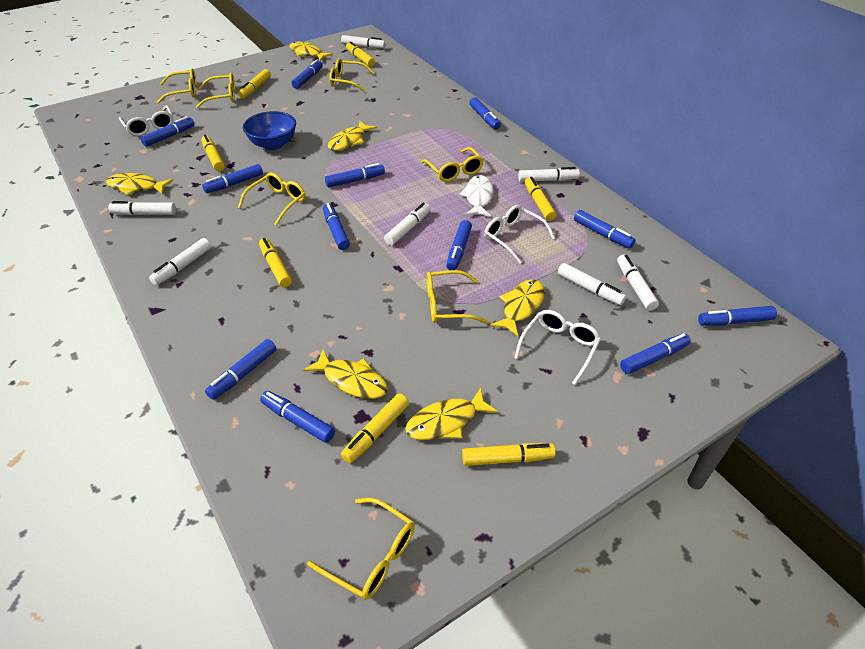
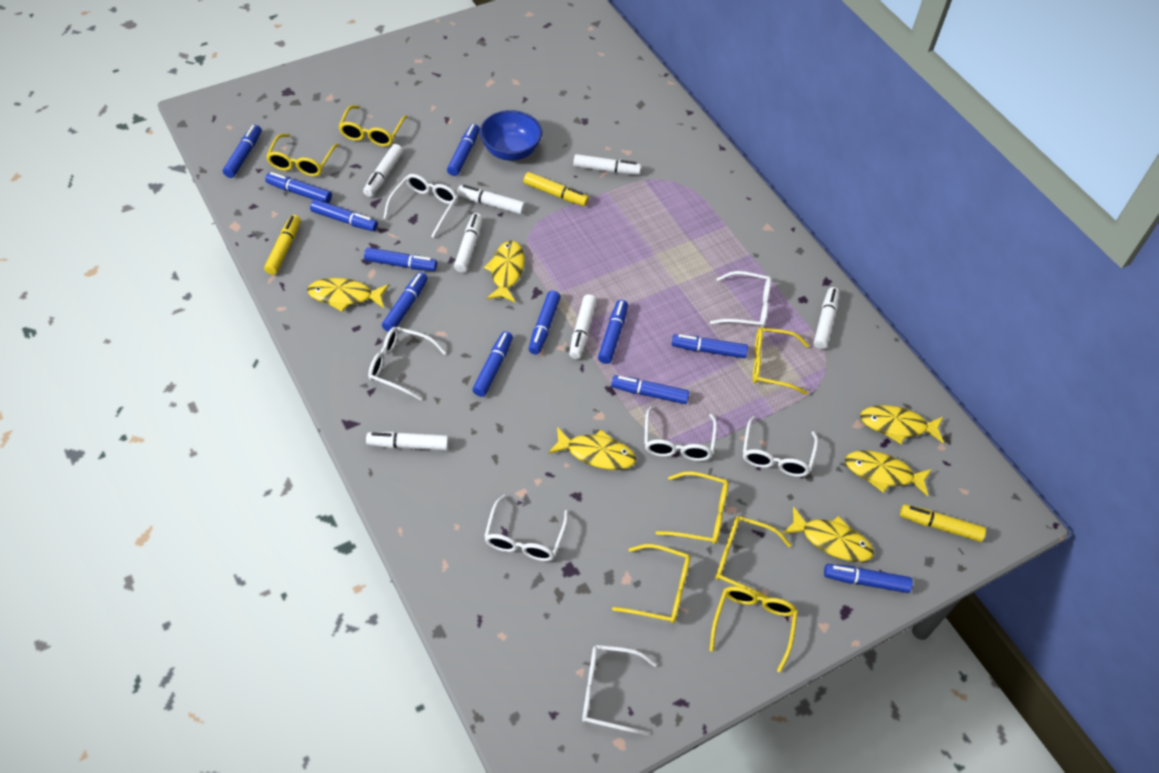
white fish: 1 -> 0
white glasses: 3 -> 7
yellow marker: 7 -> 3

